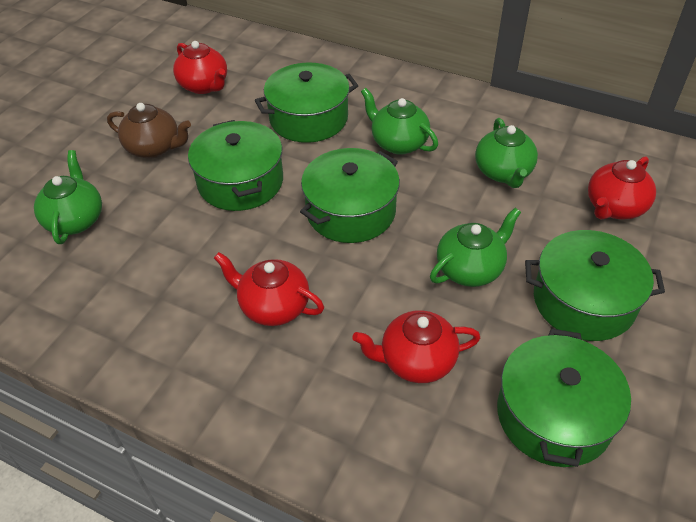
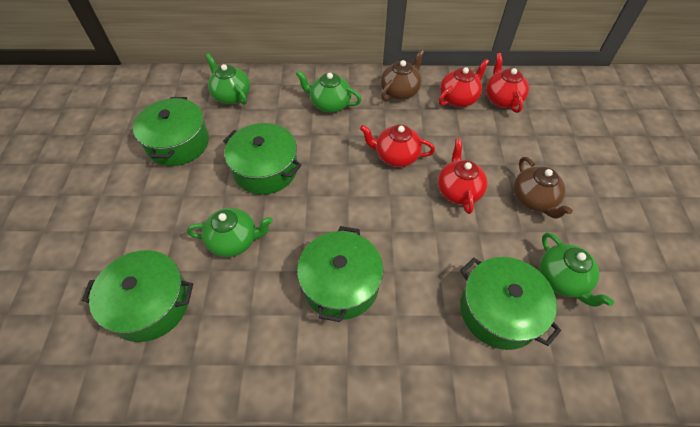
brown teapot: 1 -> 2

